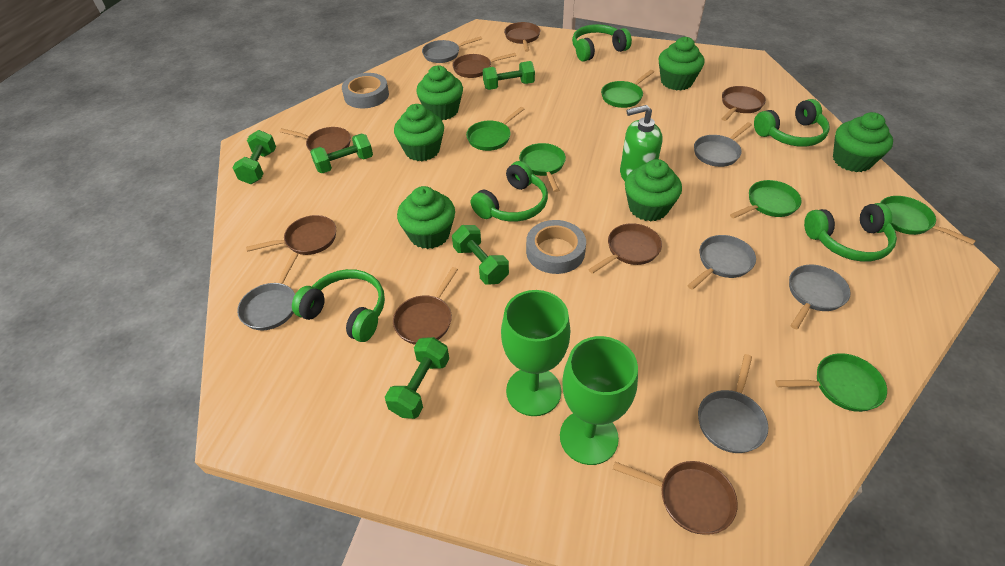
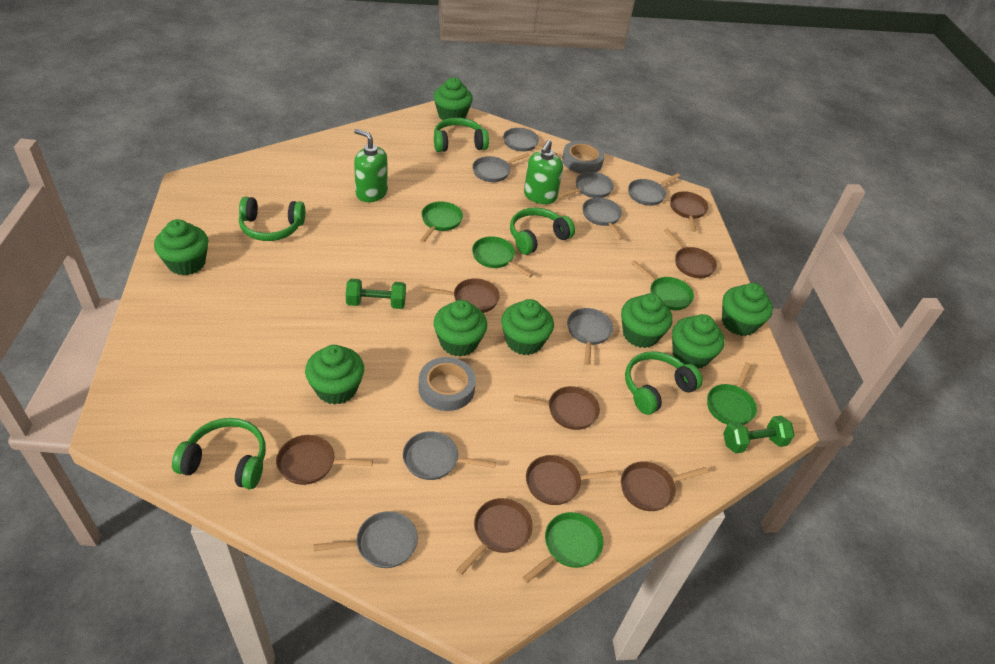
green cupcake: 6 -> 8
green dumbbell: 5 -> 2
green goblet: 2 -> 0
green pan: 6 -> 5
green soap dispenser: 1 -> 2
grey pan: 6 -> 8

